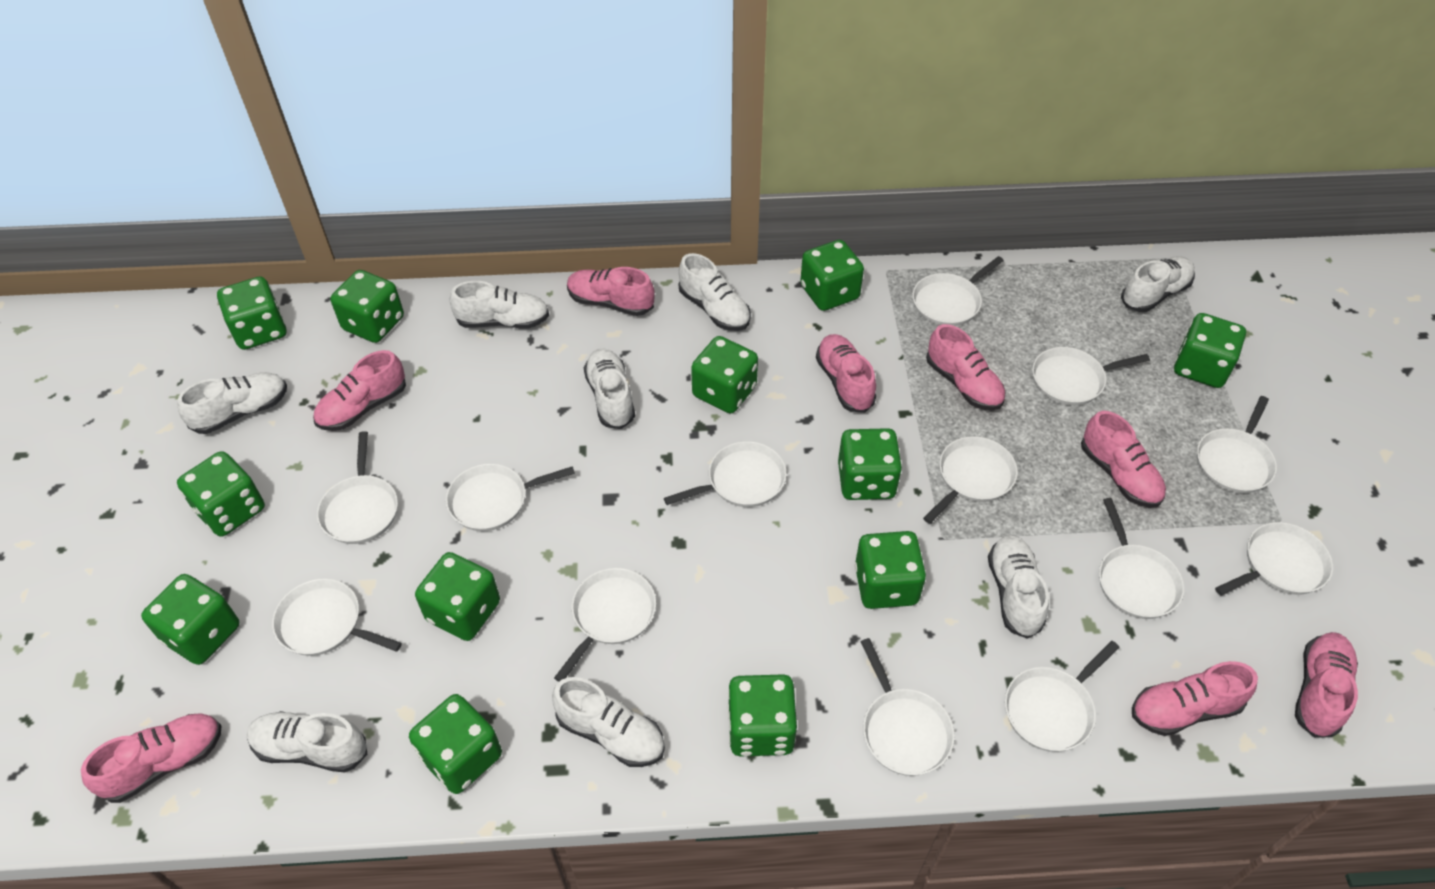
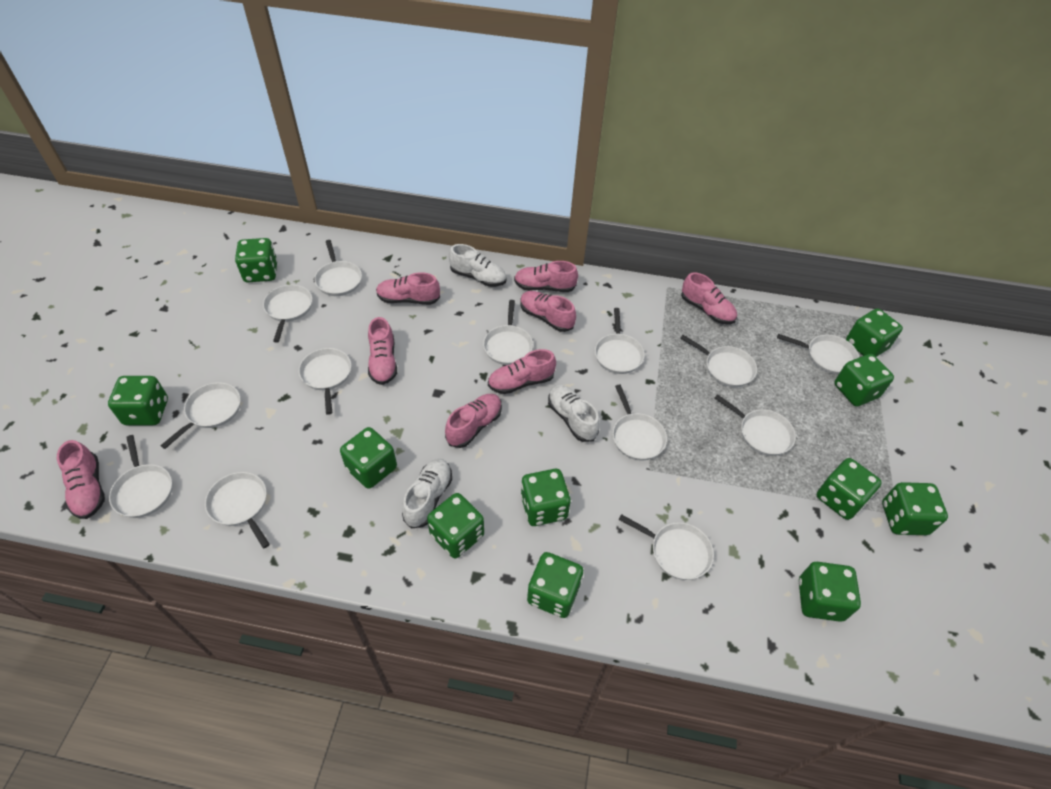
green dice: 12 -> 11
white shoe: 8 -> 3

